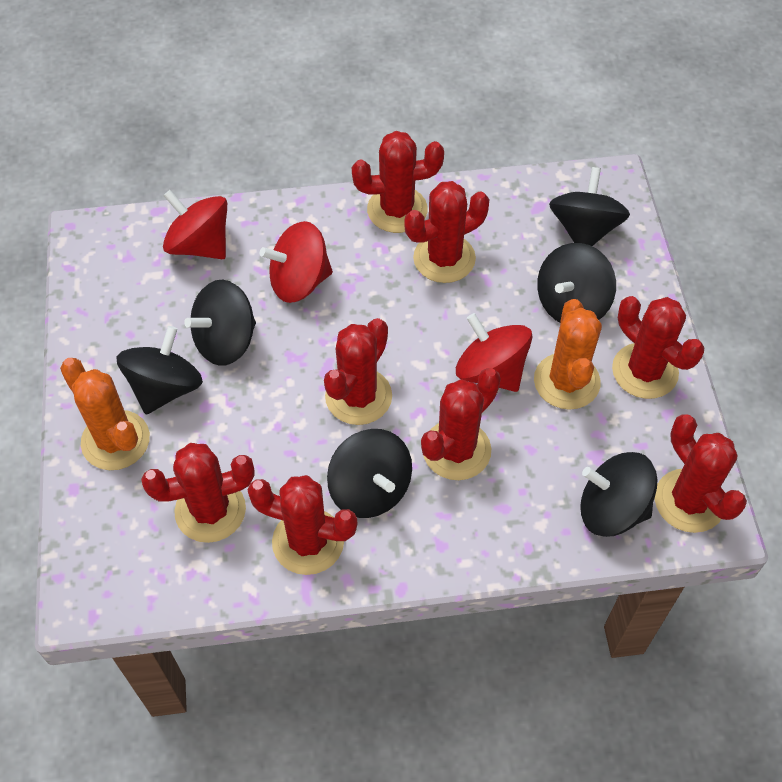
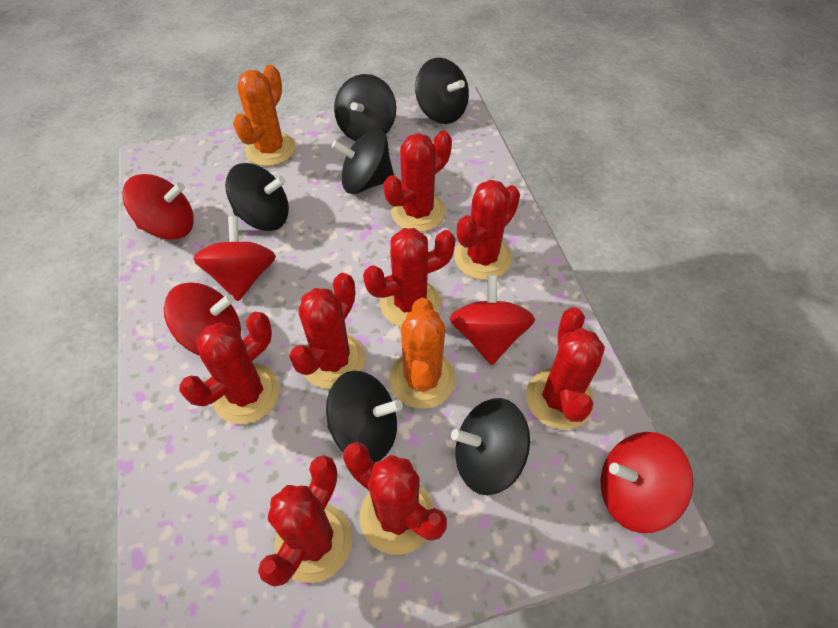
red spinning top: 3 -> 5

